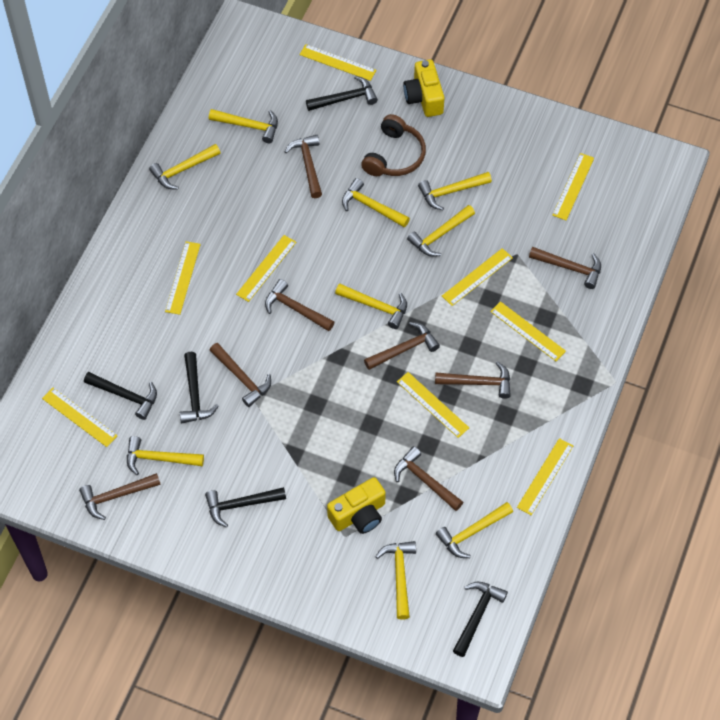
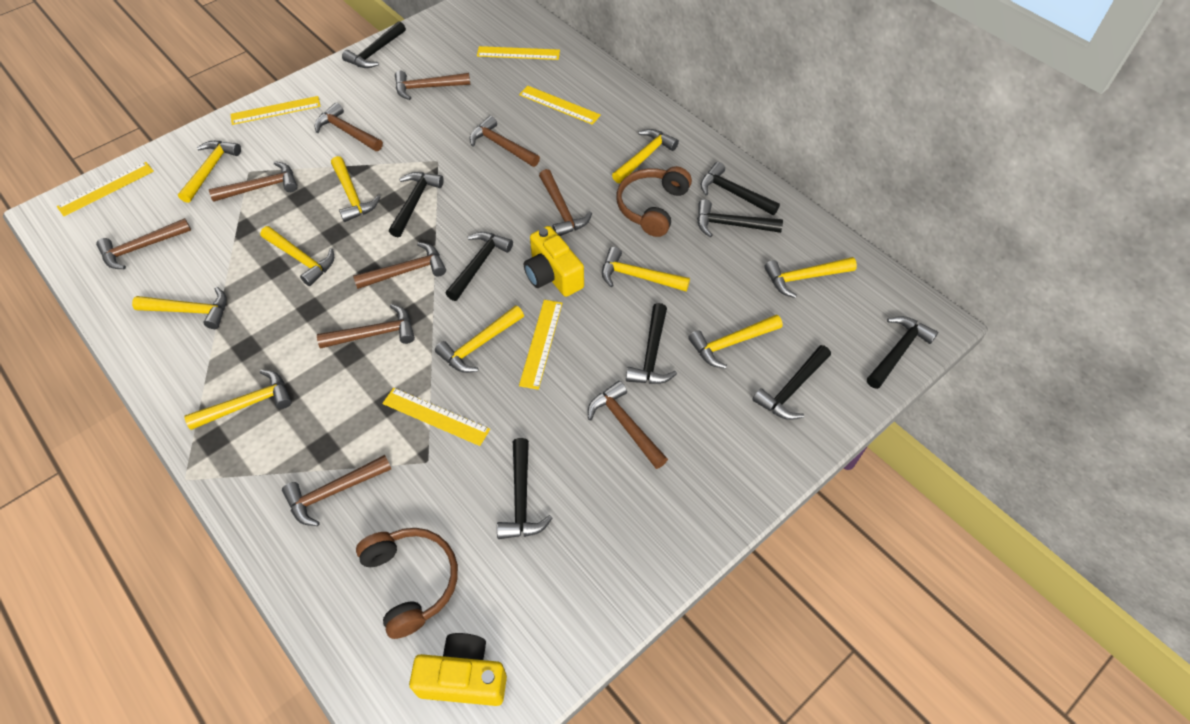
black hammer: 5 -> 9
brown hammer: 8 -> 10
brown headphones: 1 -> 2
yellow hammer: 9 -> 10
yellow ruler: 9 -> 6

